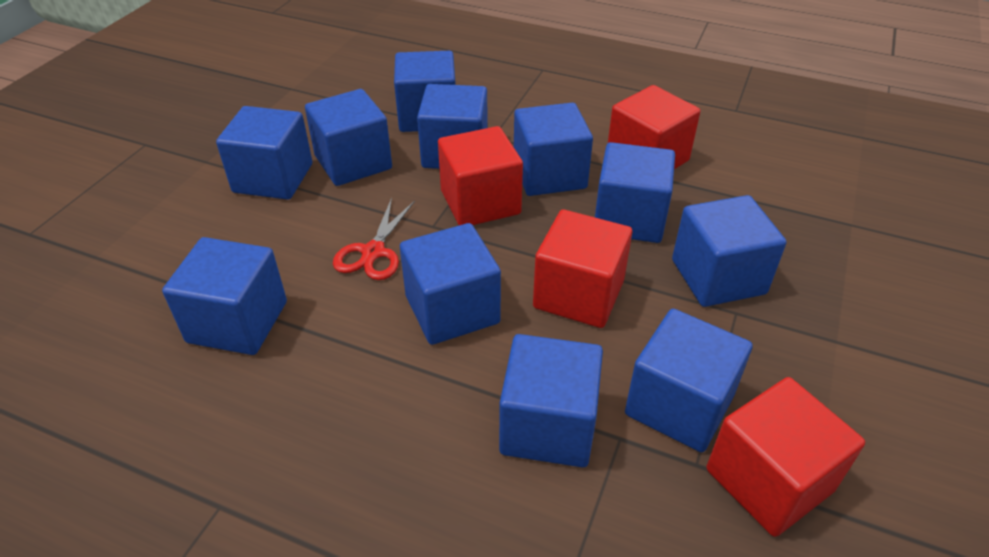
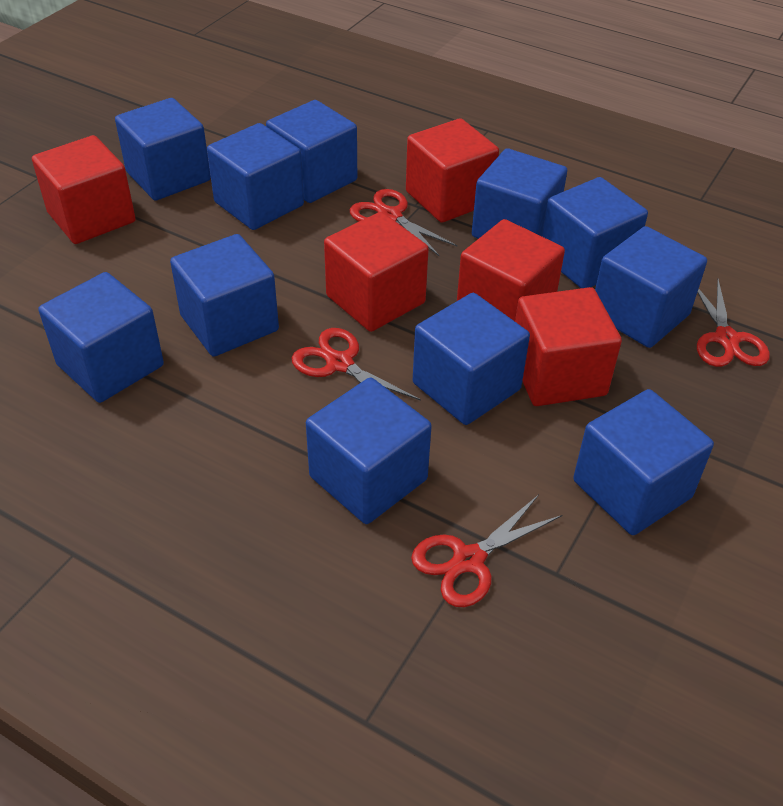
red cube: 4 -> 5
red scissors: 1 -> 4

